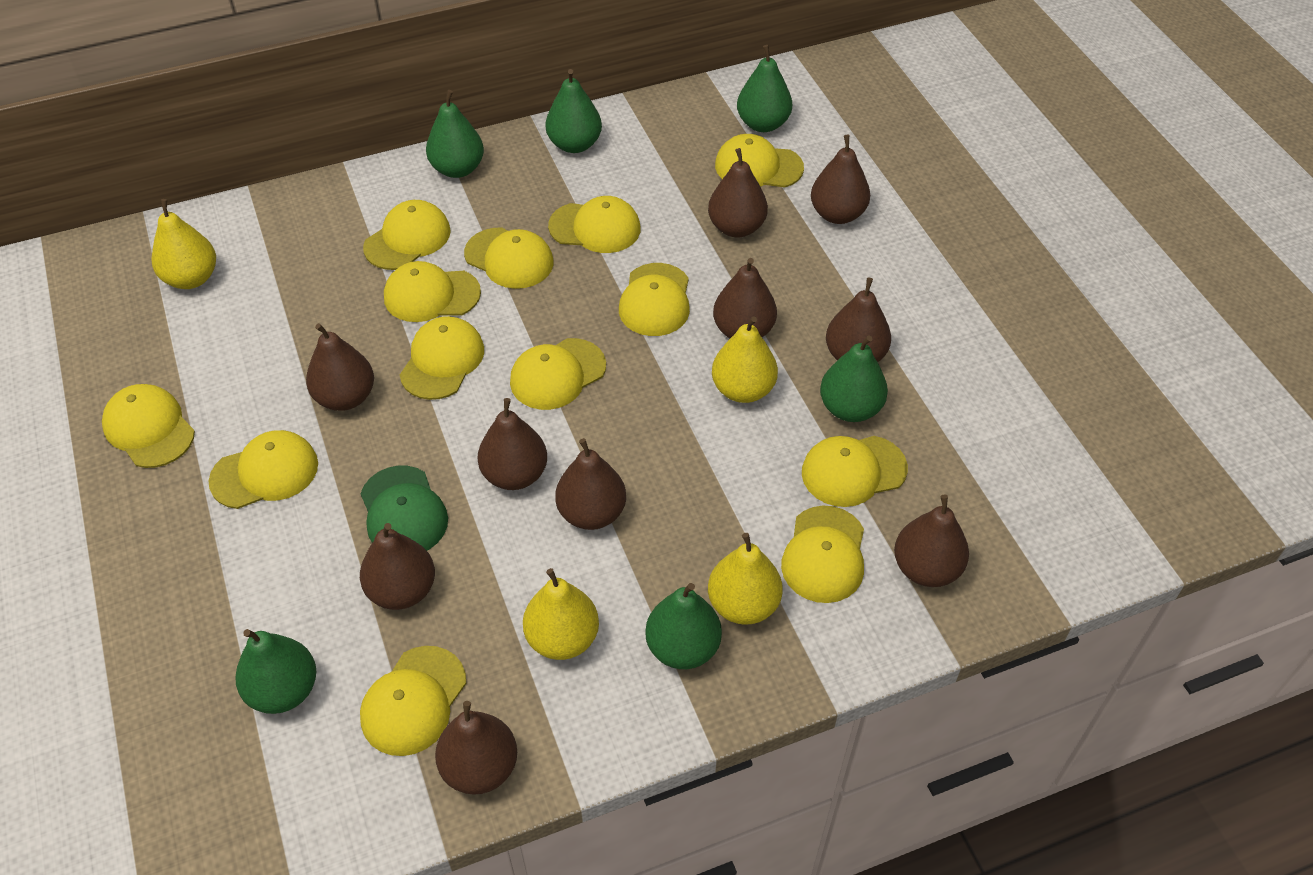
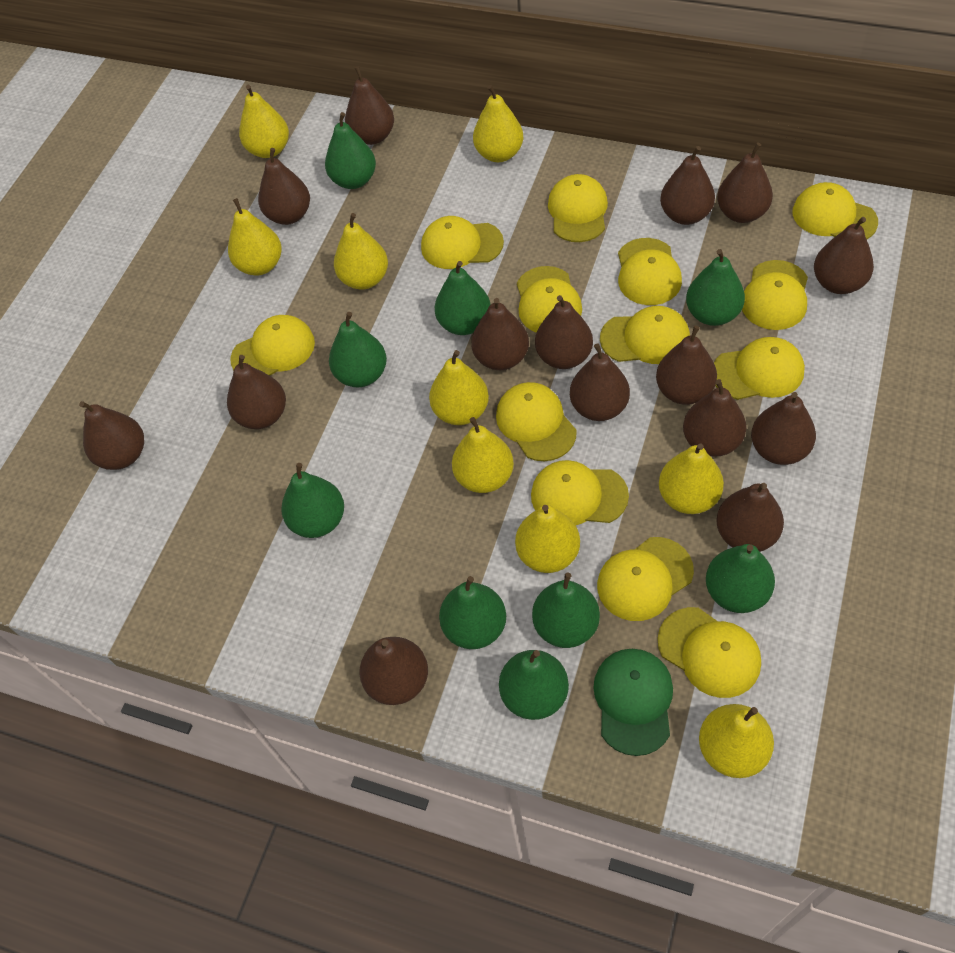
brown pear: 10 -> 15
green pear: 6 -> 9
yellow pear: 4 -> 9

